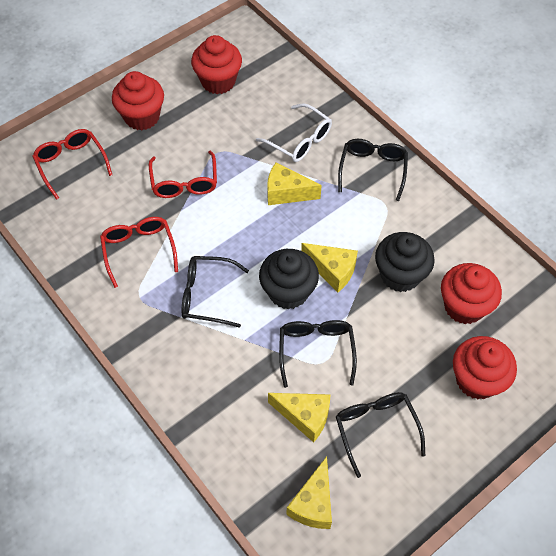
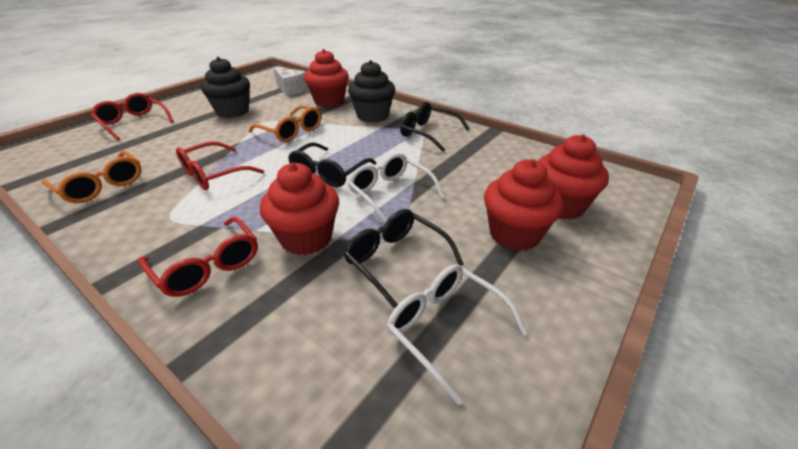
black glasses: 4 -> 3
orange glasses: 0 -> 2
white cheese: 0 -> 1
white glasses: 1 -> 2
yellow cheese: 4 -> 0

